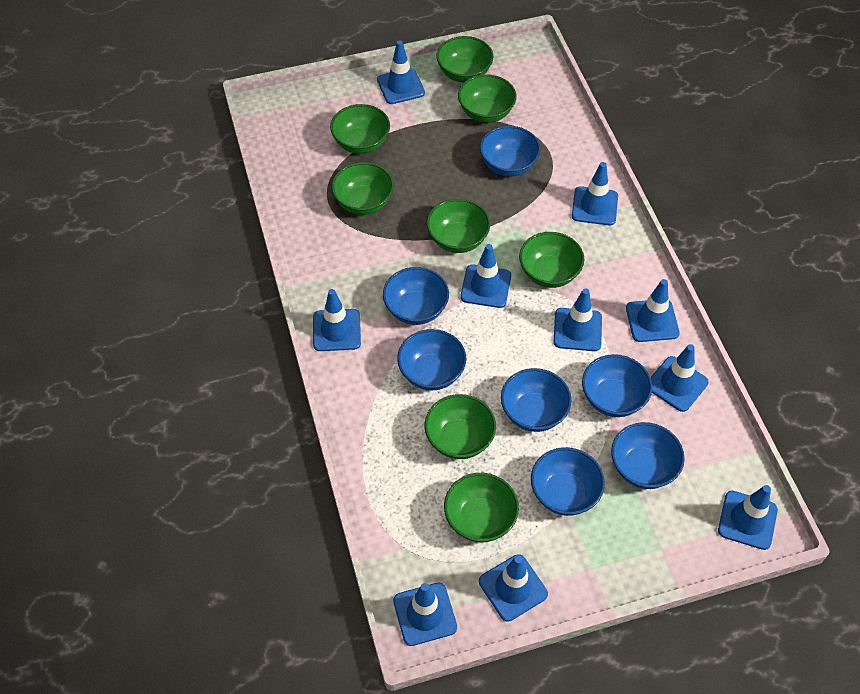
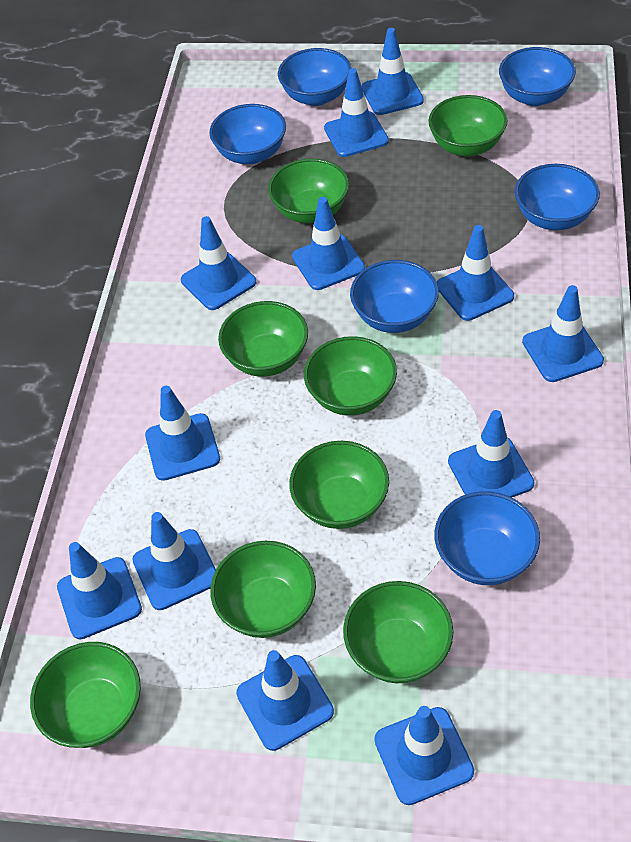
blue bowl: 7 -> 6
blue traffic cone: 10 -> 12

